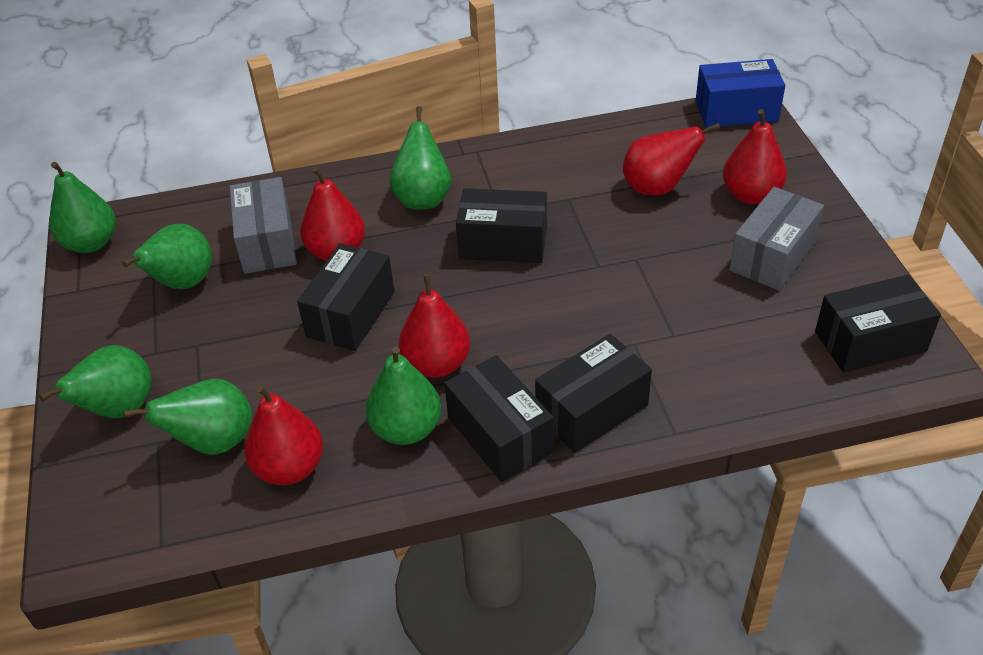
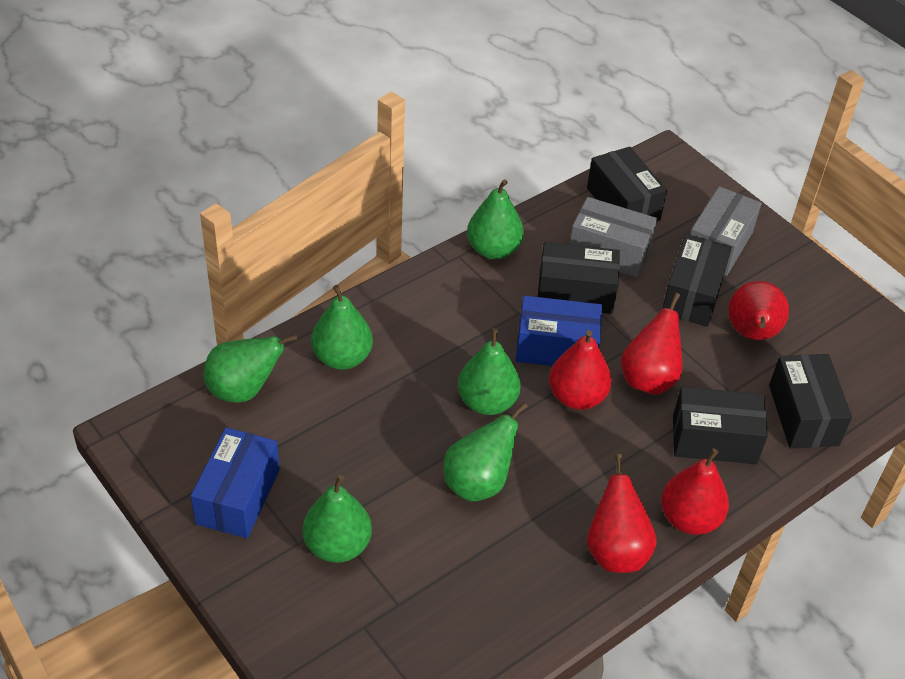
blue box: 1 -> 2

